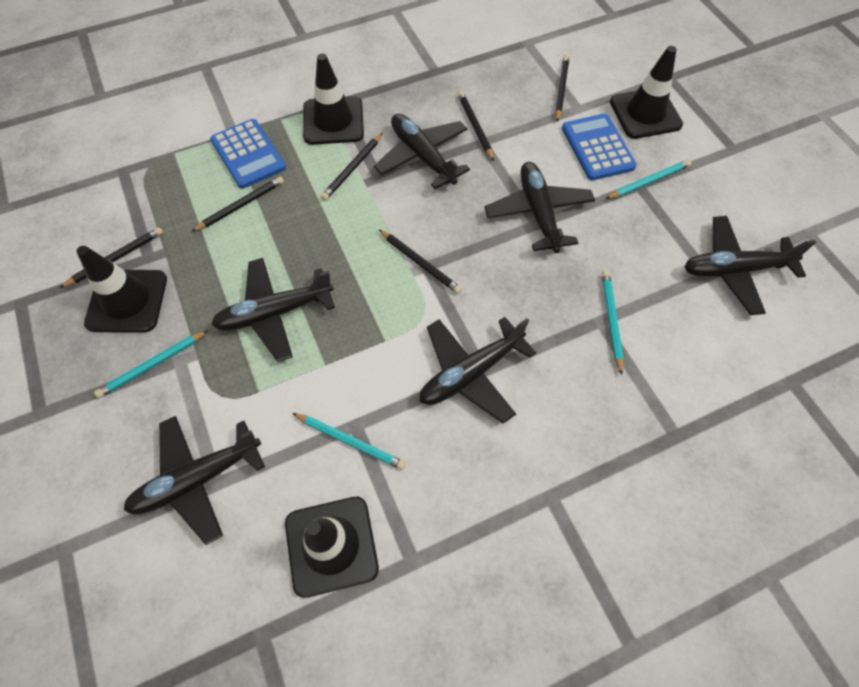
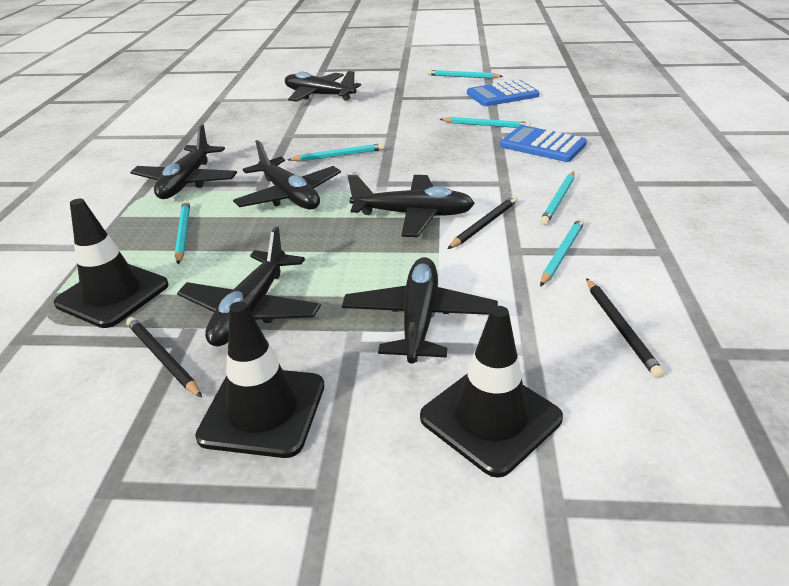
black pencil: 6 -> 3
black traffic cone: 4 -> 3
turquoise pencil: 4 -> 6

